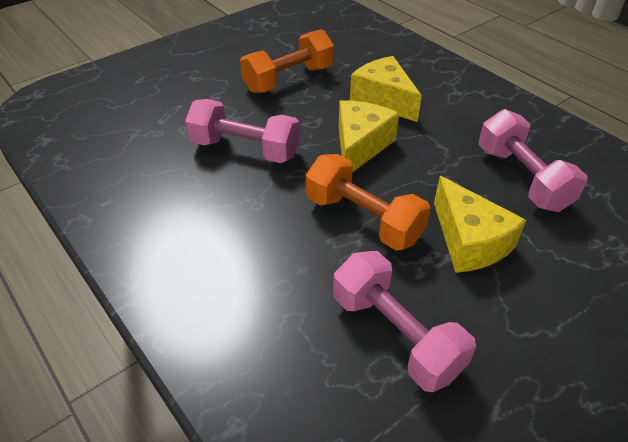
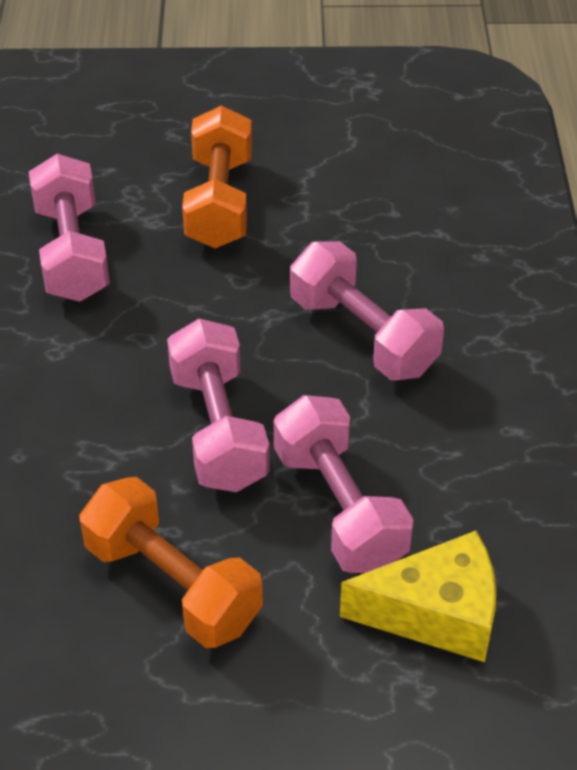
pink dumbbell: 3 -> 4
yellow cheese: 3 -> 1

